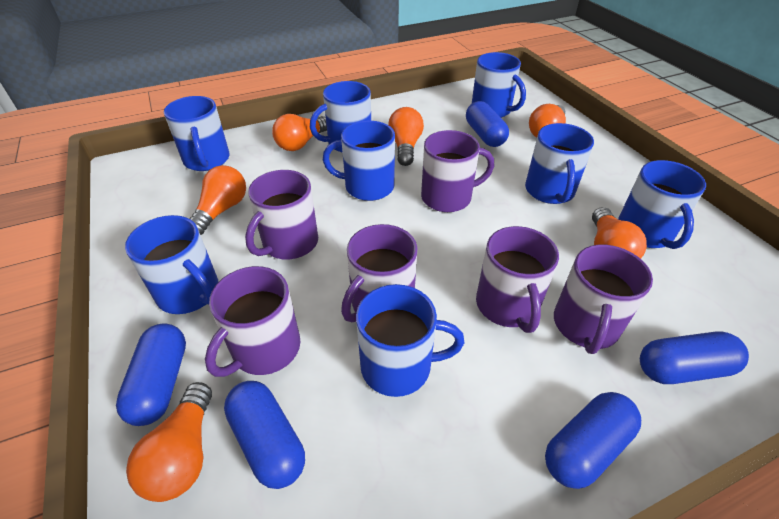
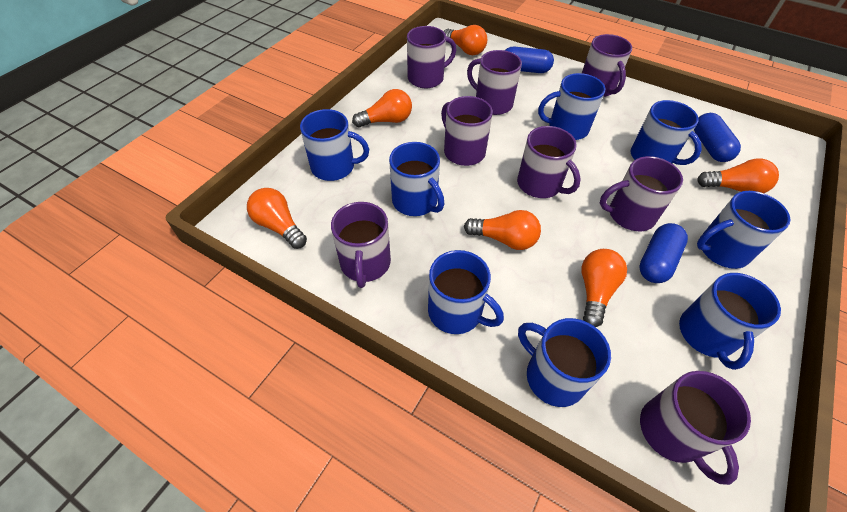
blue capsule: 5 -> 3
purple mug: 6 -> 8

